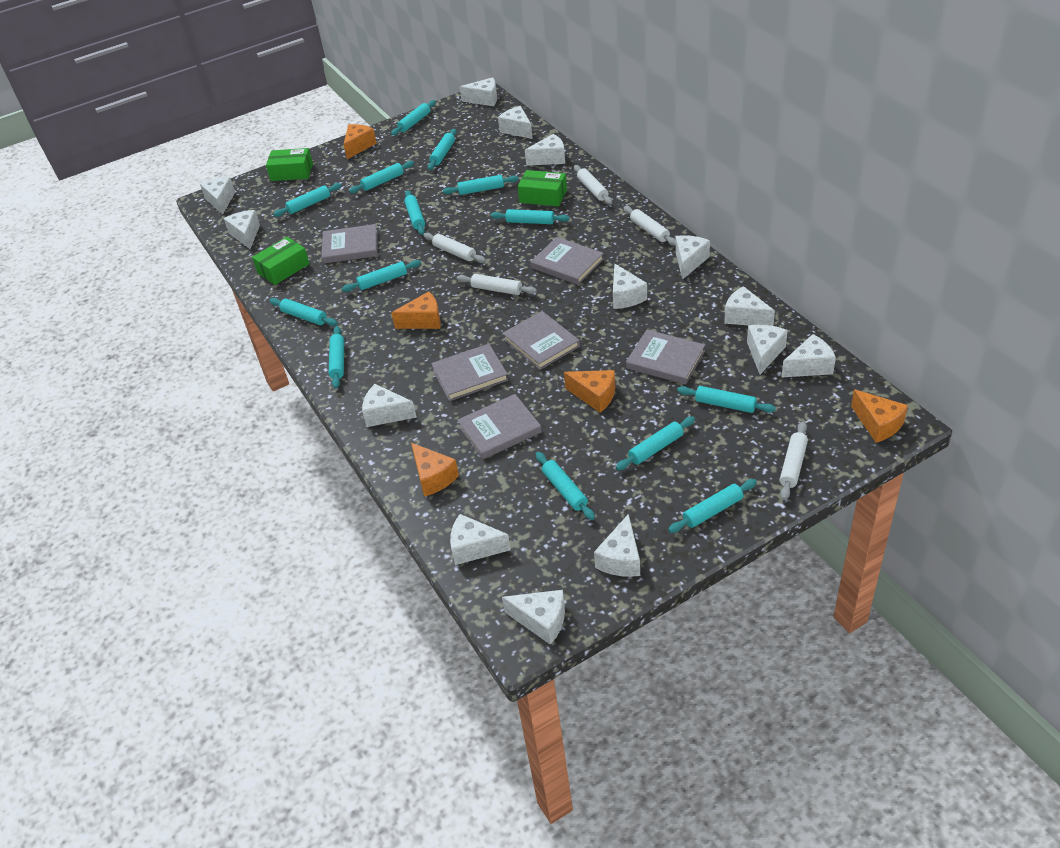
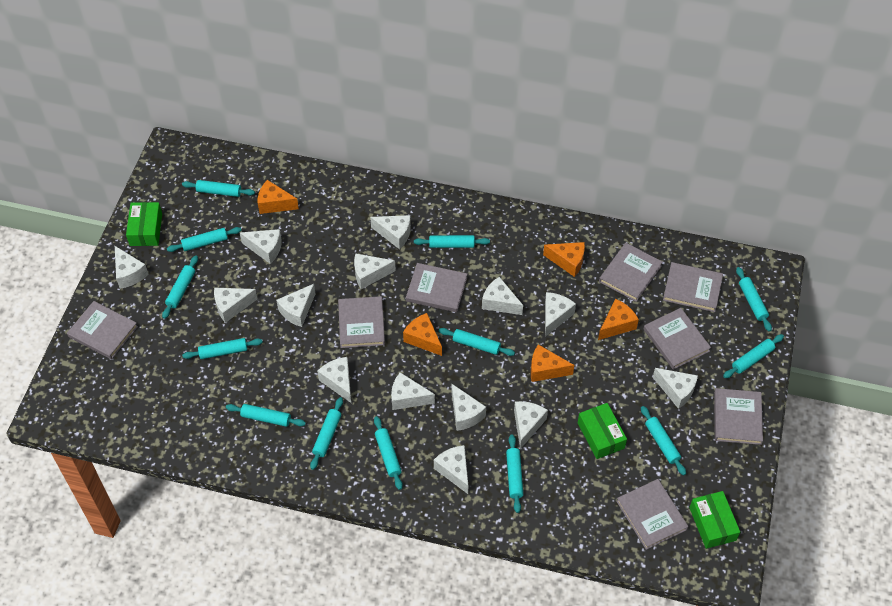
grey book: 6 -> 8
turquoise rolling pin: 14 -> 13
white rolling pin: 5 -> 0

